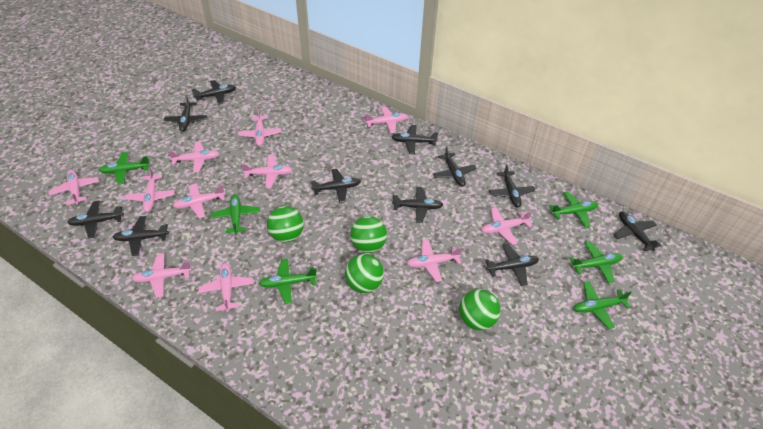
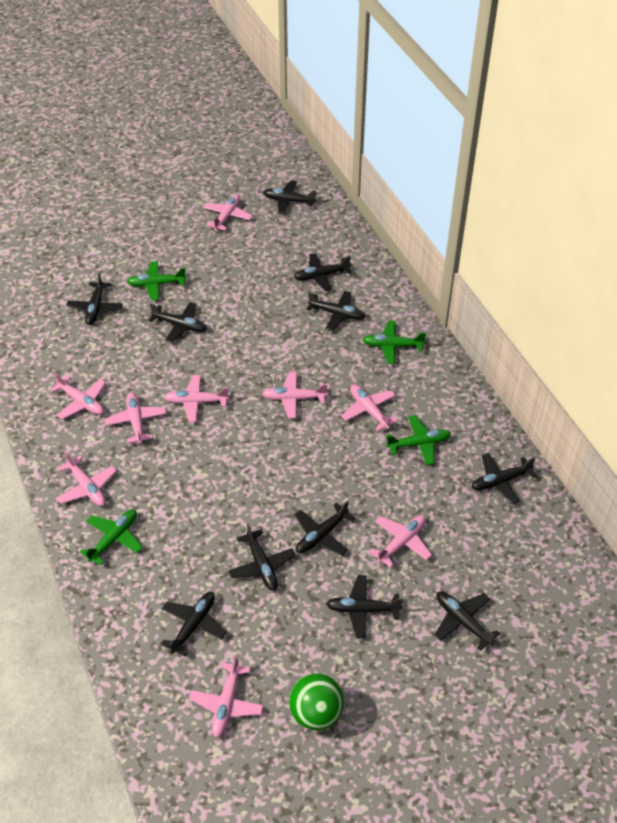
green ball: 4 -> 1
green plane: 6 -> 4
pink plane: 11 -> 9

